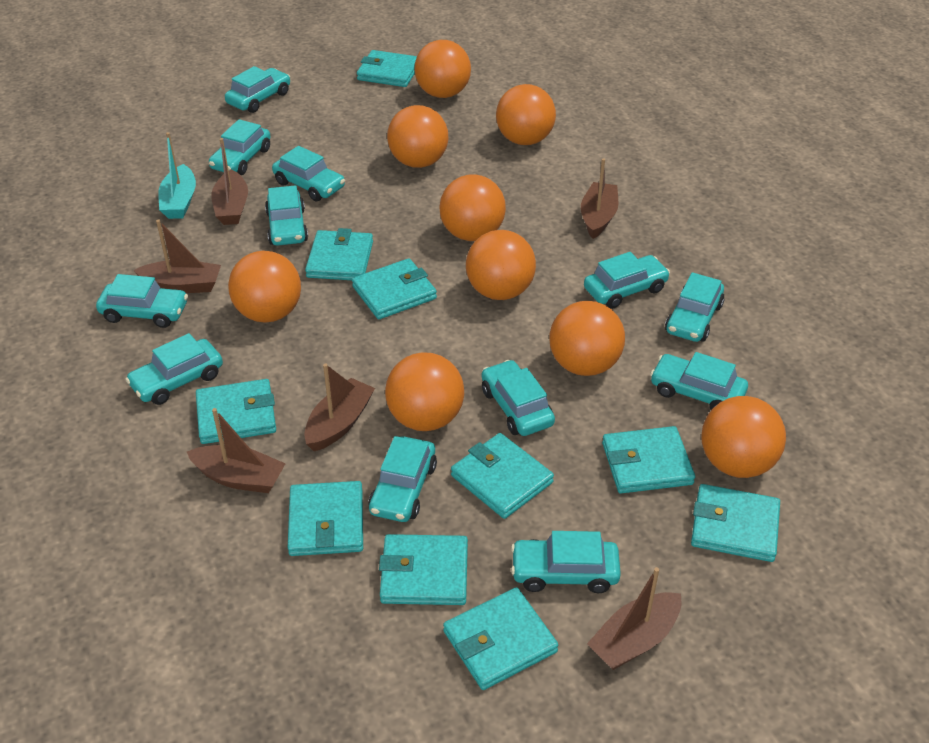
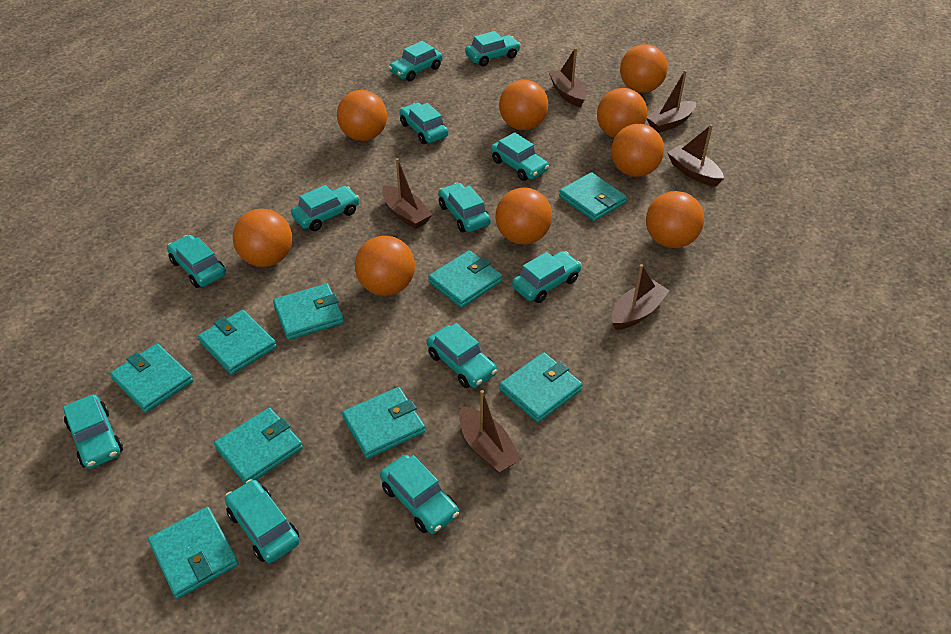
turquoise boat: 1 -> 0
turquoise wallet: 10 -> 9

